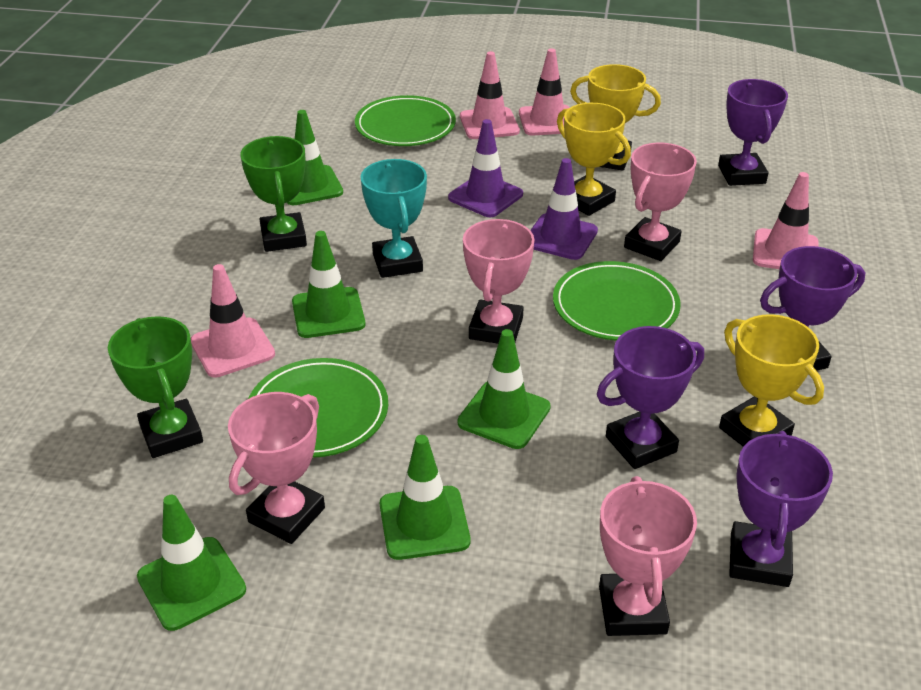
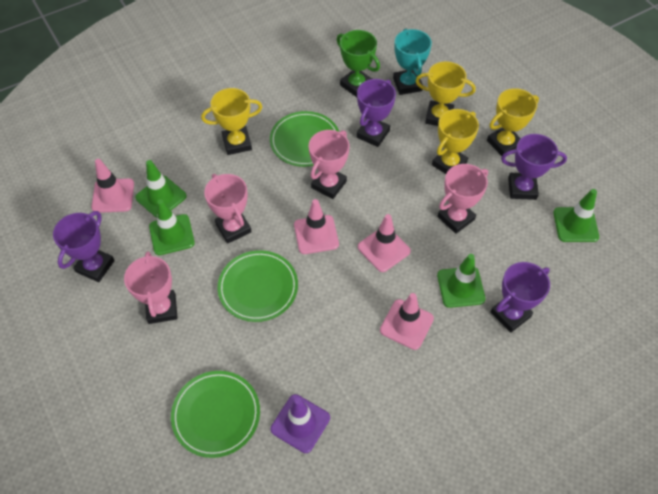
green traffic cone: 5 -> 4
green trophy: 2 -> 1
purple traffic cone: 2 -> 1
yellow trophy: 3 -> 4

